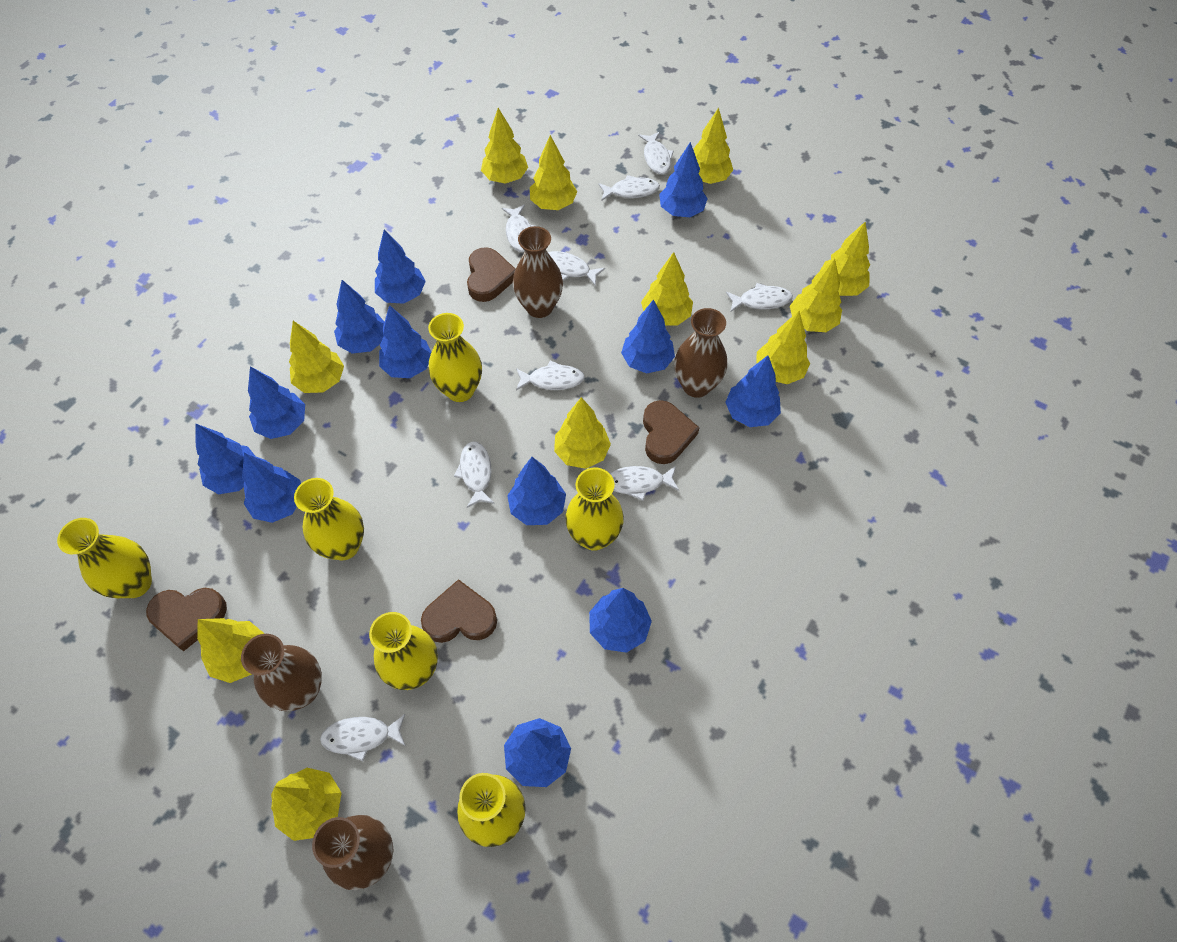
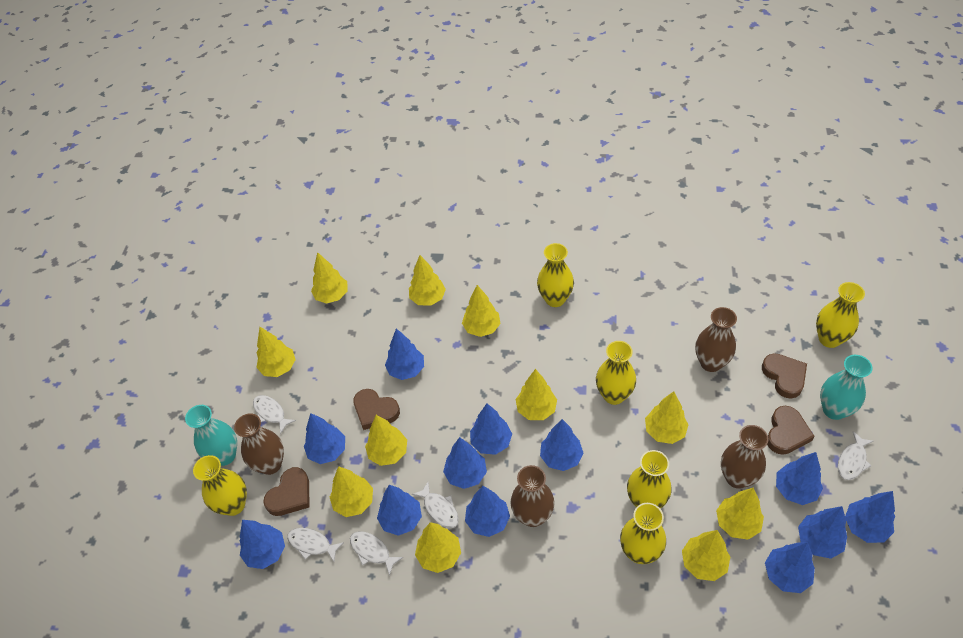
turquoise vase: 0 -> 2
white fish: 9 -> 5

